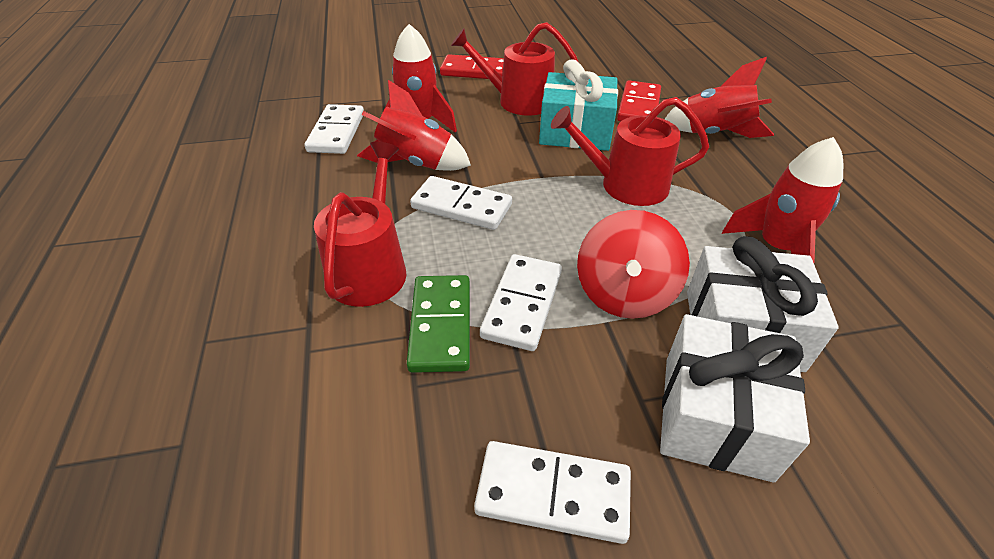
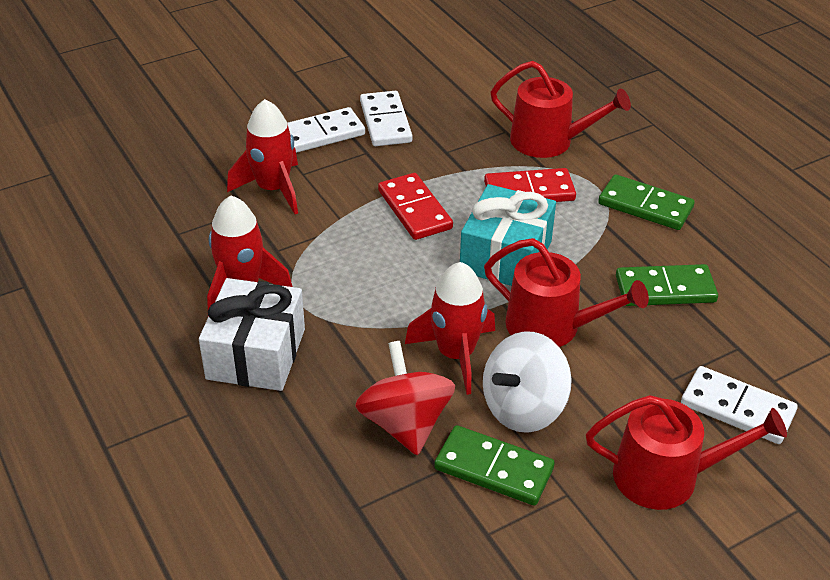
green domino: 1 -> 3
red rocket: 4 -> 3
white domino: 4 -> 3
white gift: 2 -> 1
white spinning top: 0 -> 1

